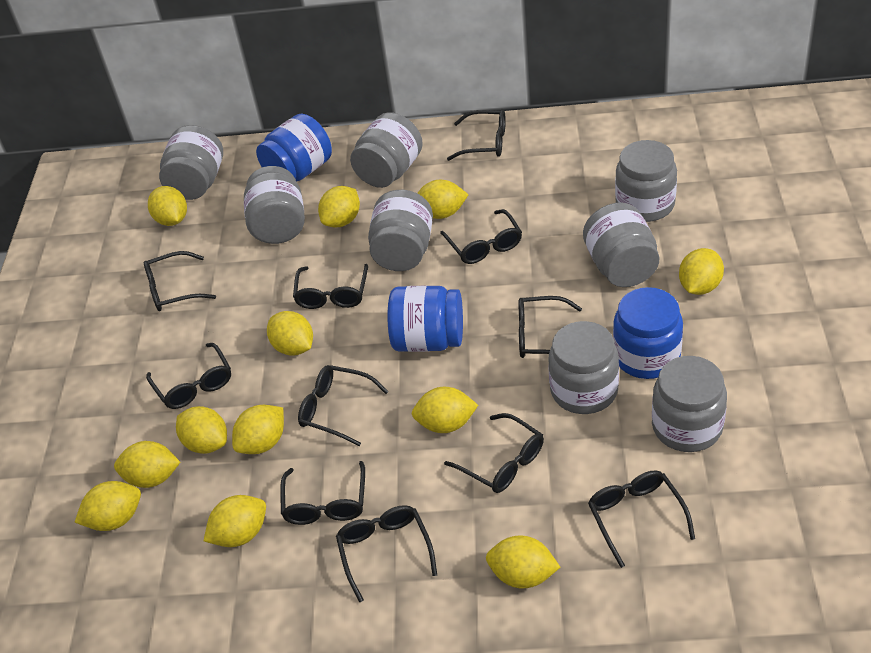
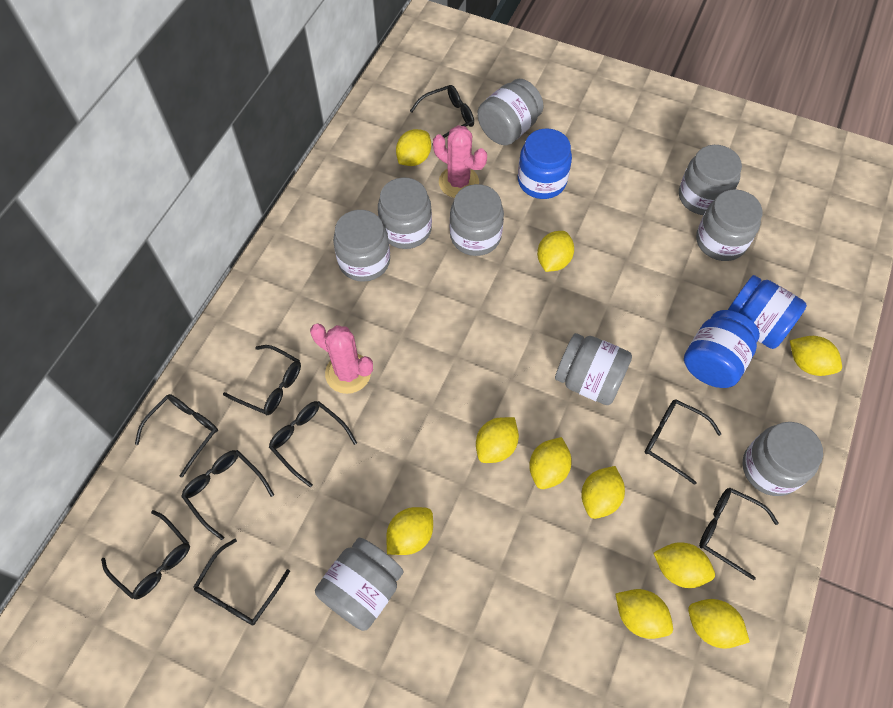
black glasses: 11 -> 9
grey jar: 8 -> 9
pink cactus: 0 -> 2
yellow lemon: 12 -> 10

